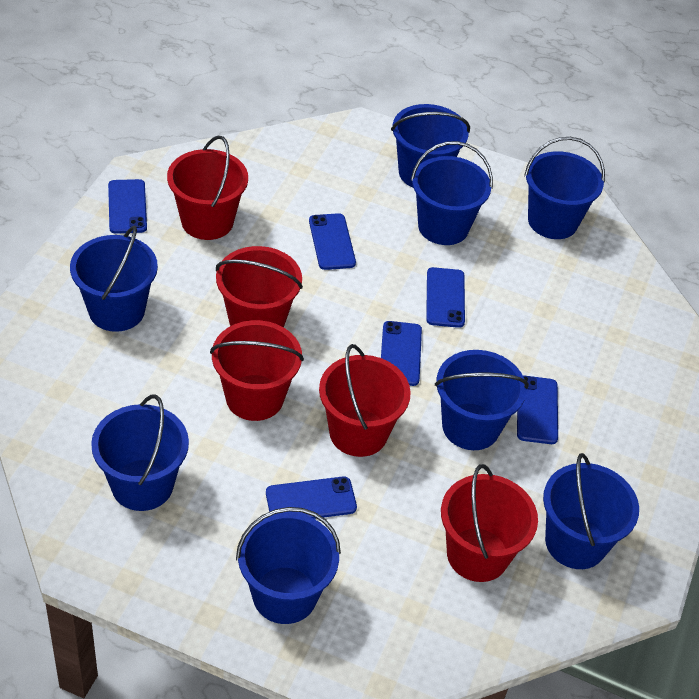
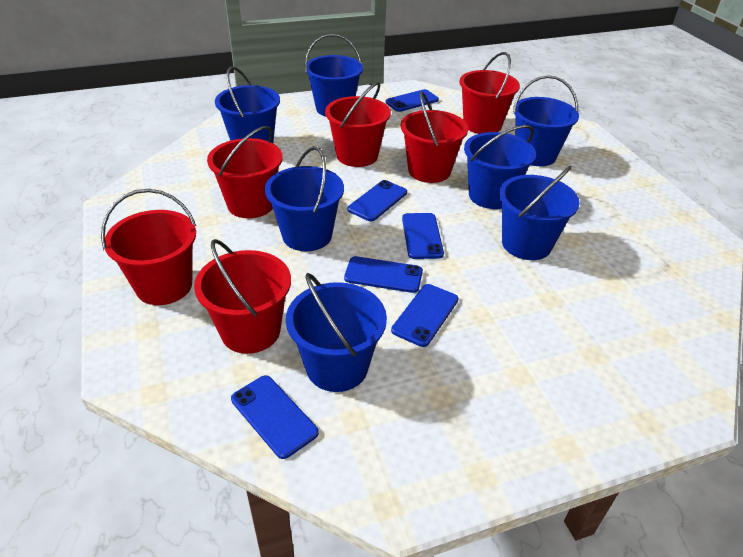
blue bucket: 8 -> 7
red bucket: 5 -> 6

